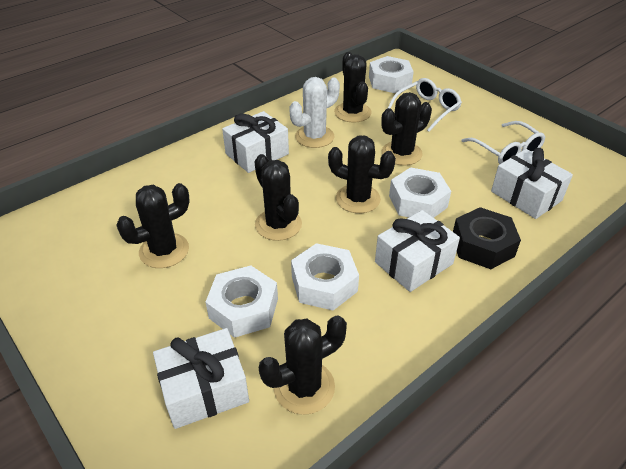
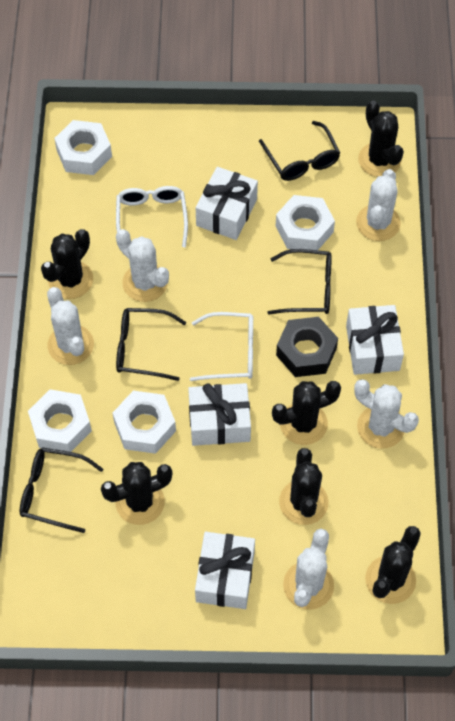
black glasses: 0 -> 4
white cactus: 1 -> 5

